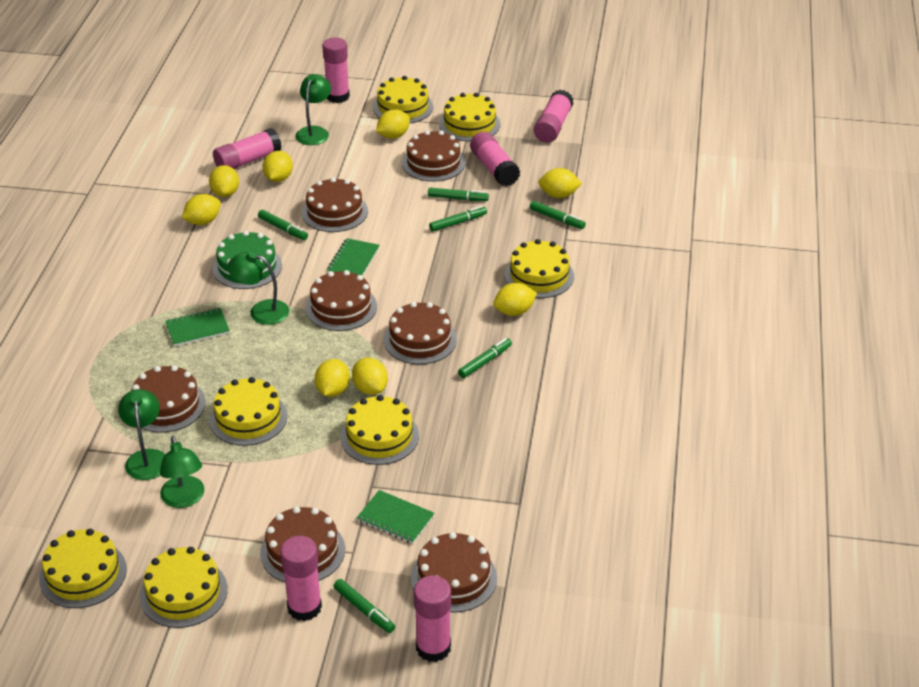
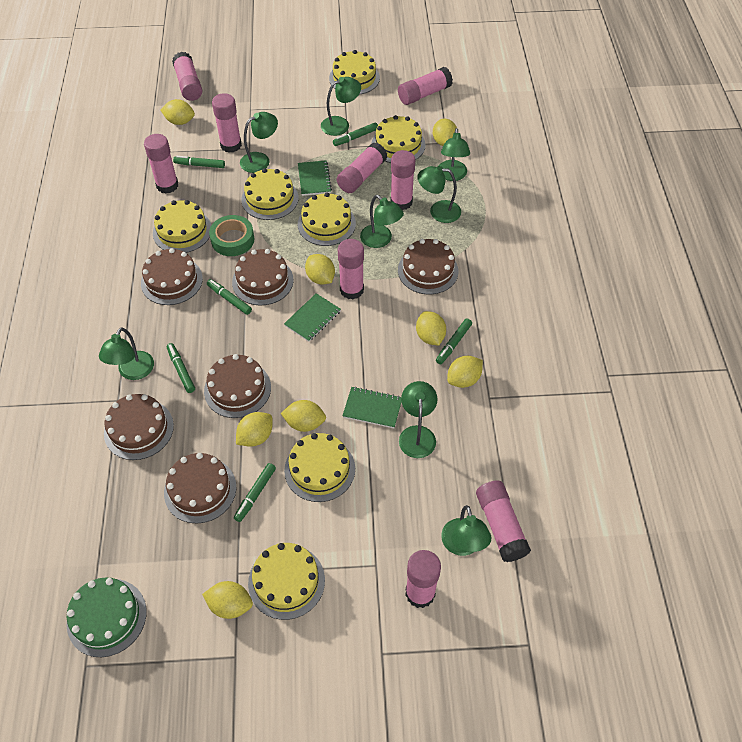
brown cake: 7 -> 6
green lamp: 4 -> 8
green tape: 0 -> 1
pink glue stick: 6 -> 9

